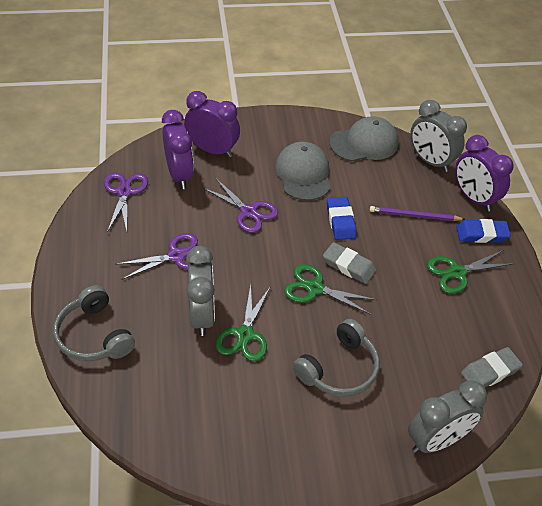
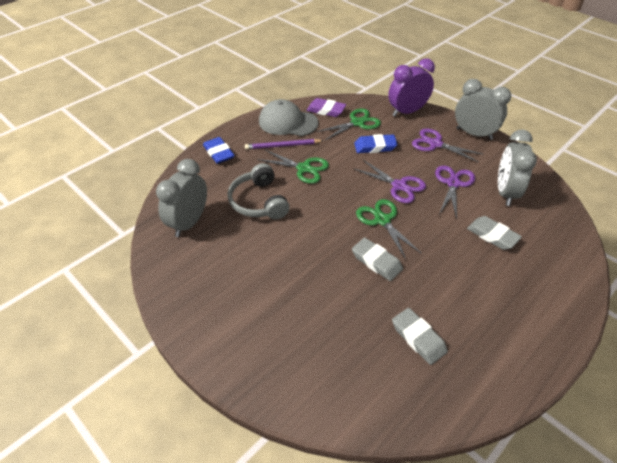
grey cap: 2 -> 1
grey eraser: 2 -> 3
grey headphones: 2 -> 1
purple clock: 3 -> 1
purple eraser: 0 -> 1

